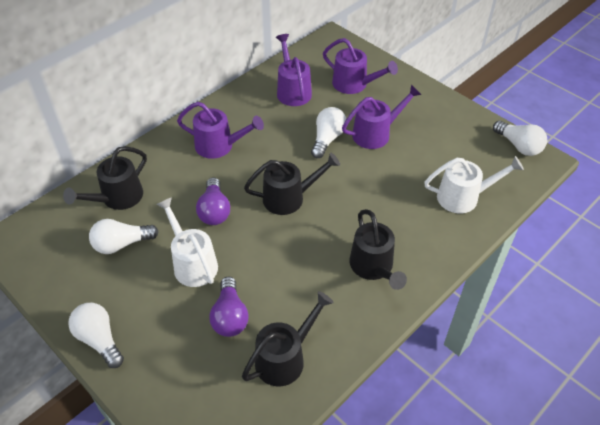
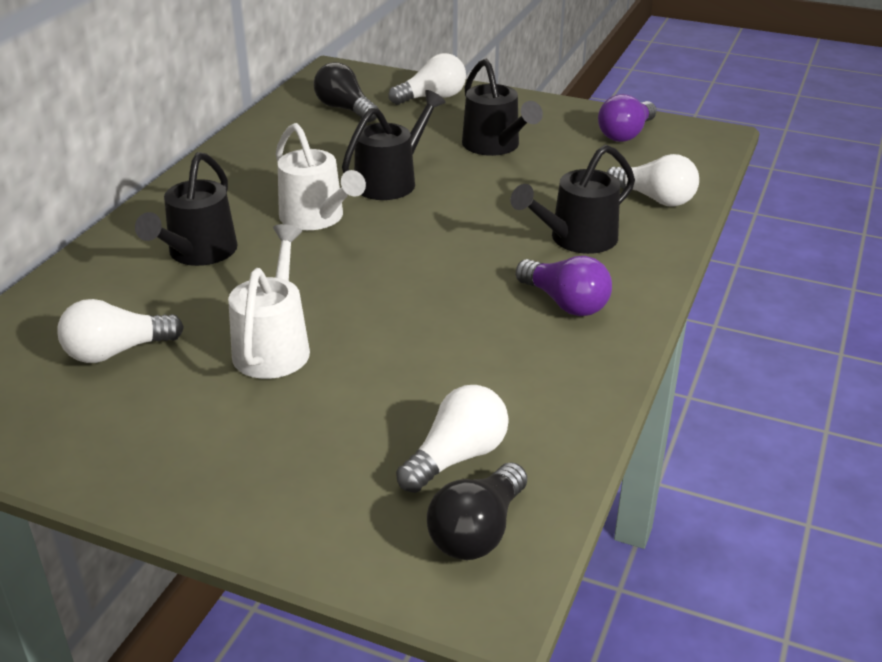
black light bulb: 0 -> 2
purple watering can: 4 -> 0

